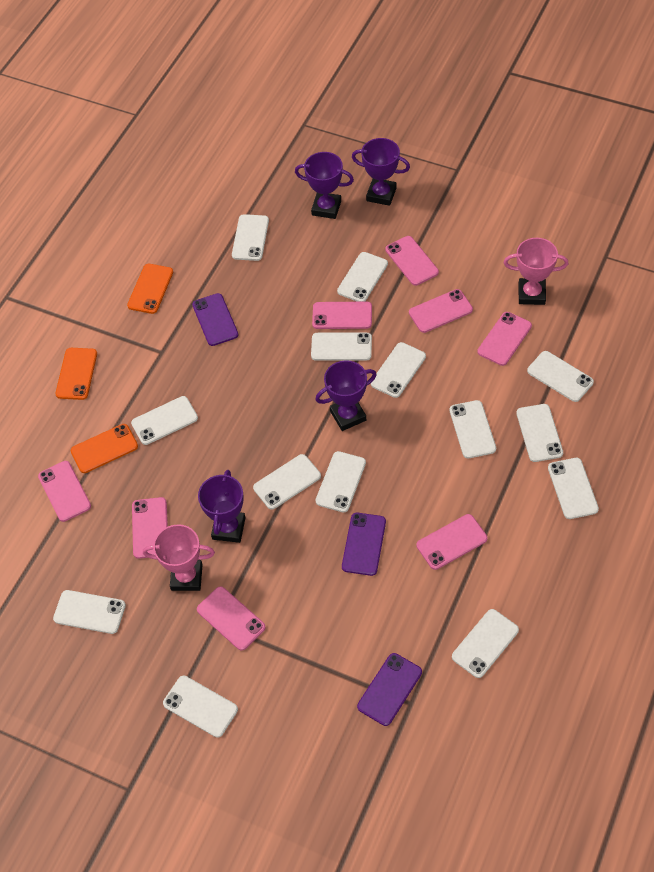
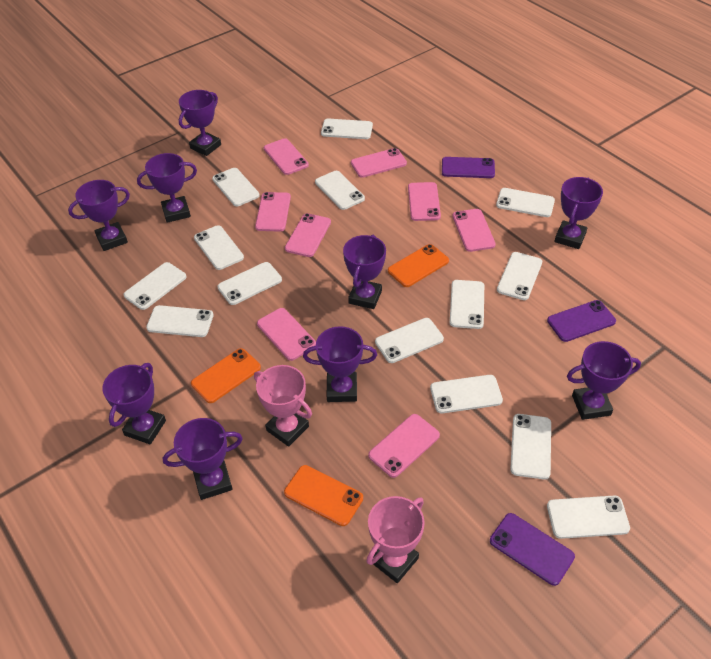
purple trophy: 4 -> 9

